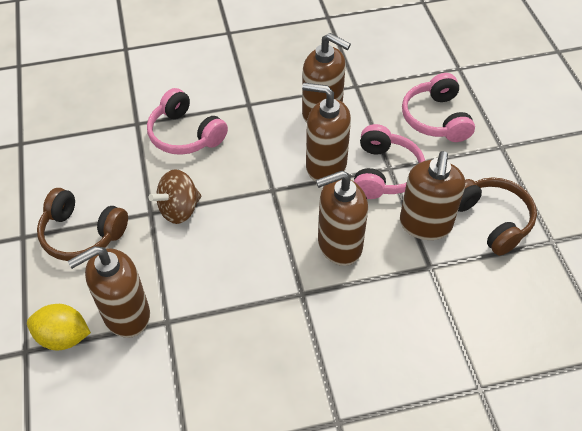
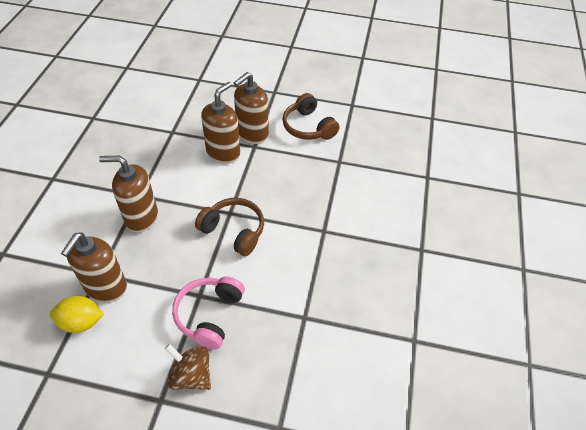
brown soap dispenser: 5 -> 4
pink headphones: 3 -> 1

